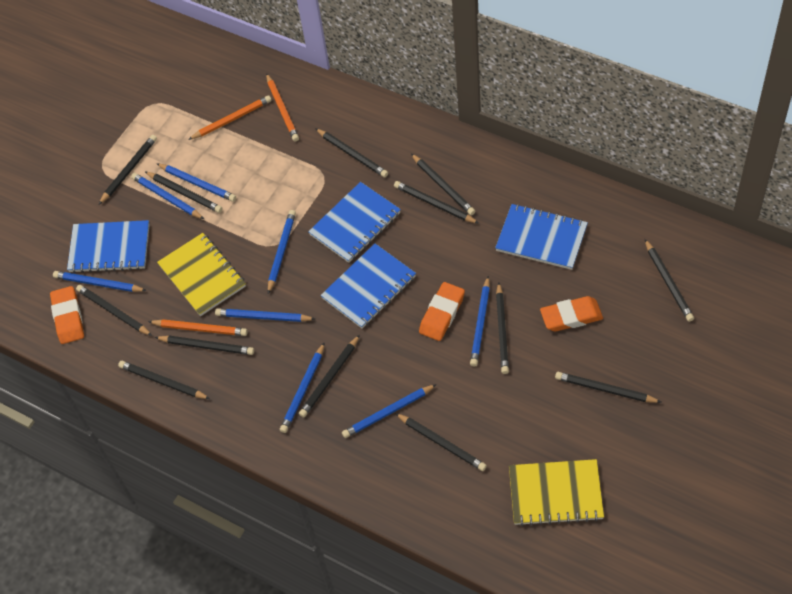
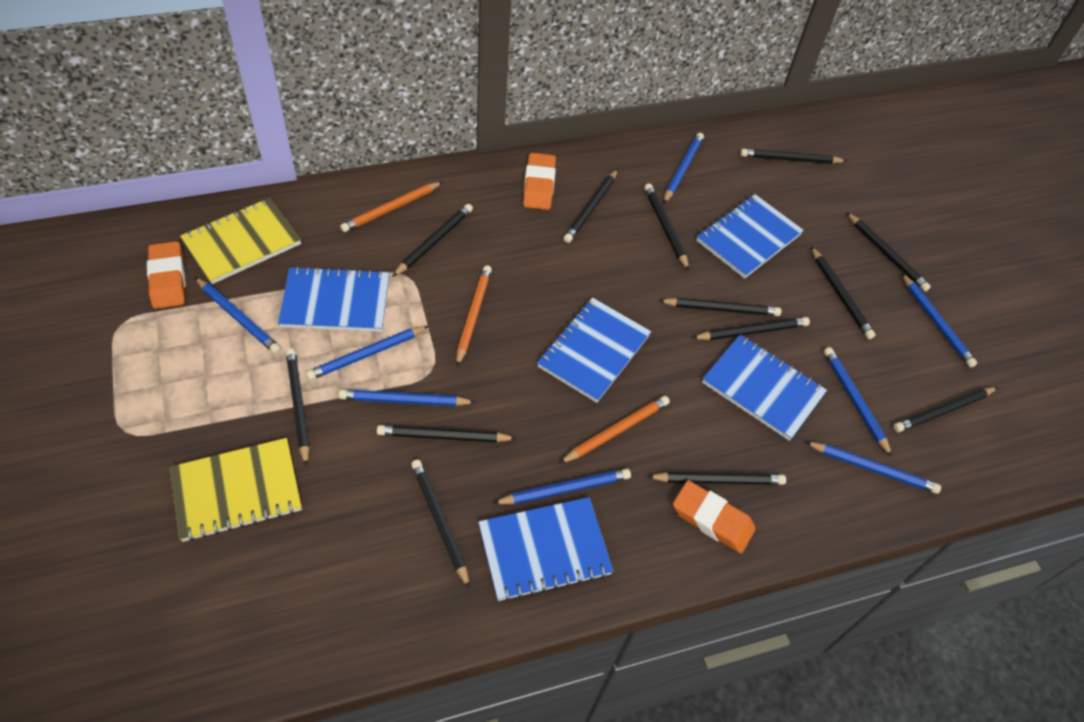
blue notebook: 4 -> 5

